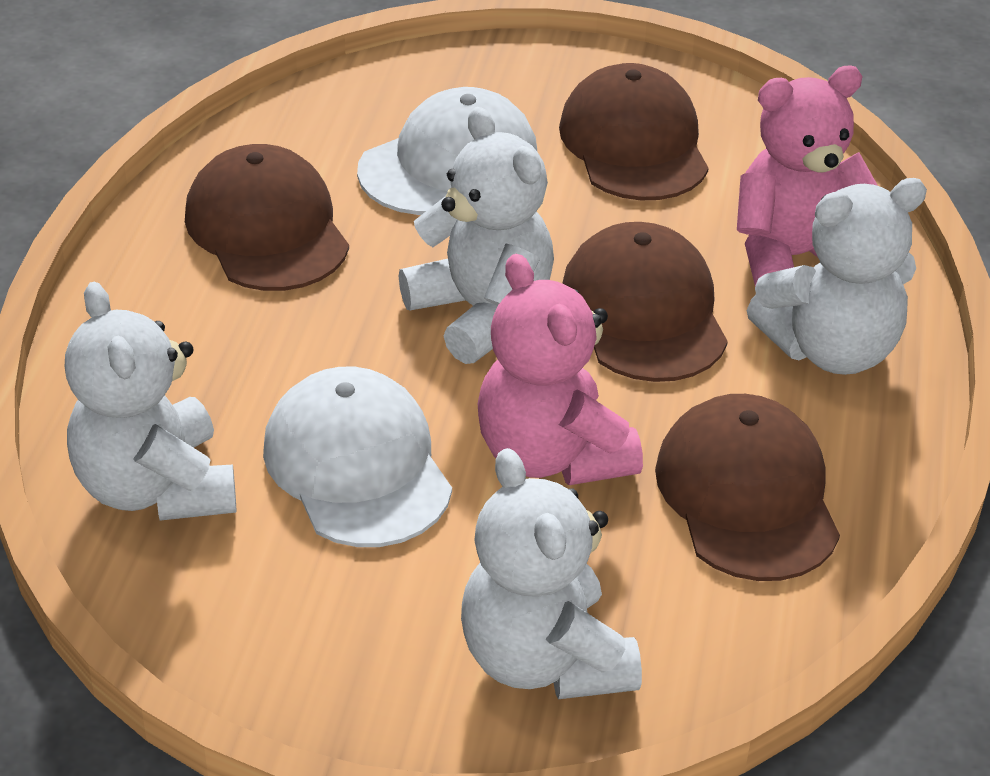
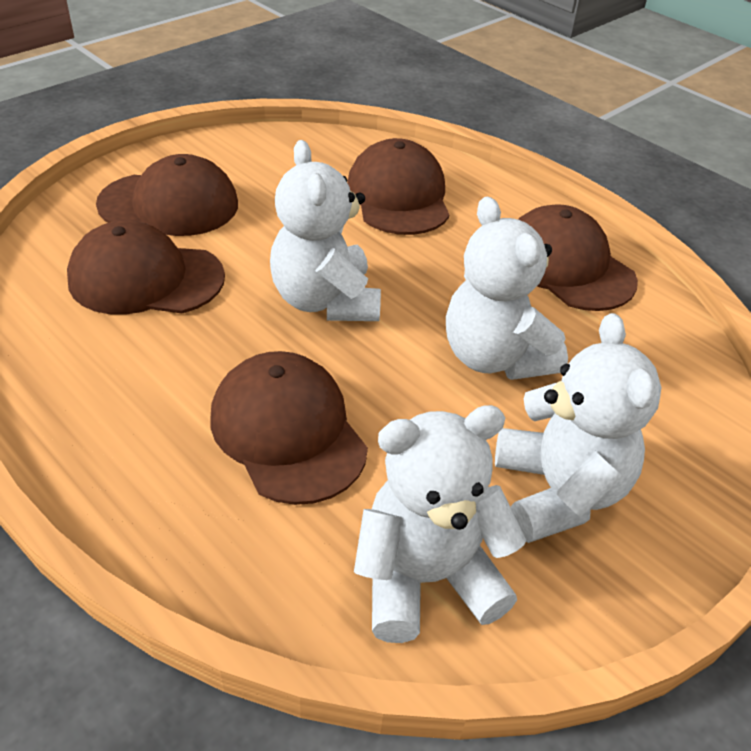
brown cap: 4 -> 5
pink teddy bear: 2 -> 0
white cap: 2 -> 0

